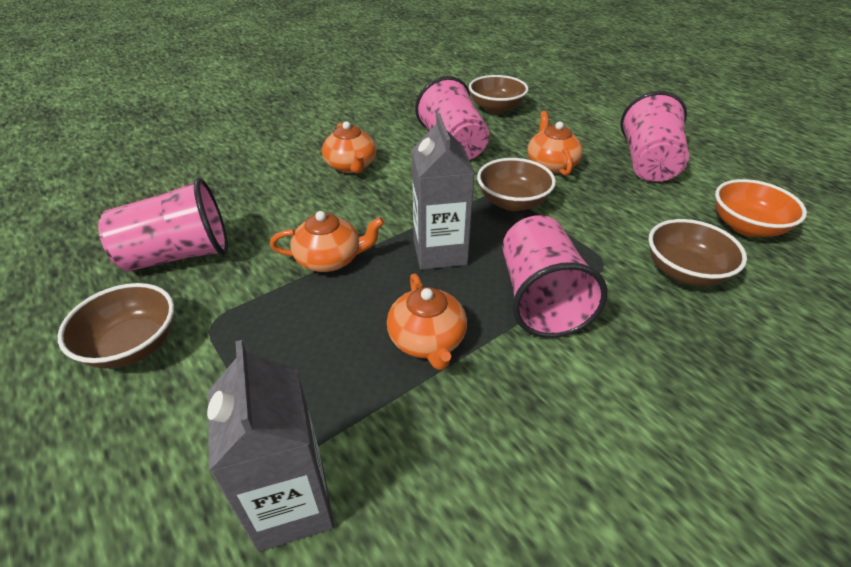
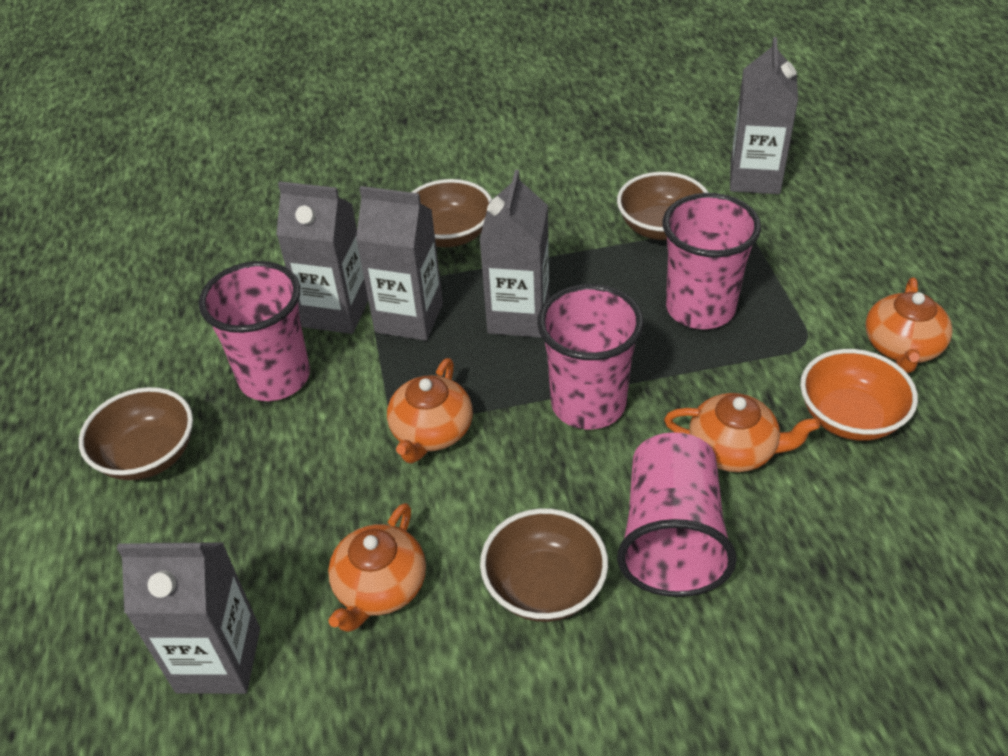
grey carton: 2 -> 5

